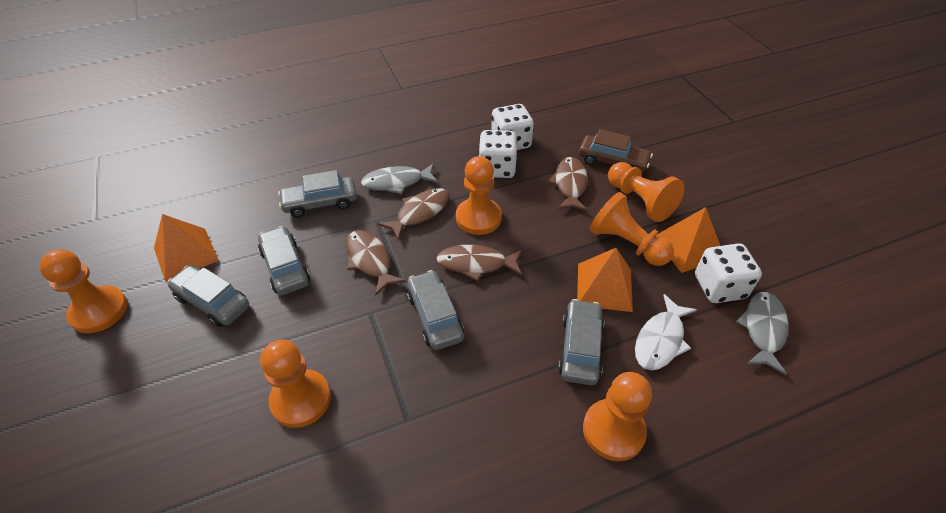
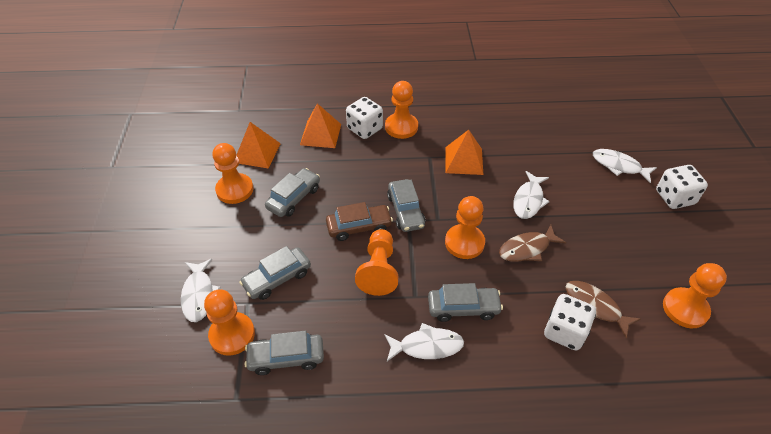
brown fish: 4 -> 2
grey fish: 2 -> 0
white fish: 1 -> 4

